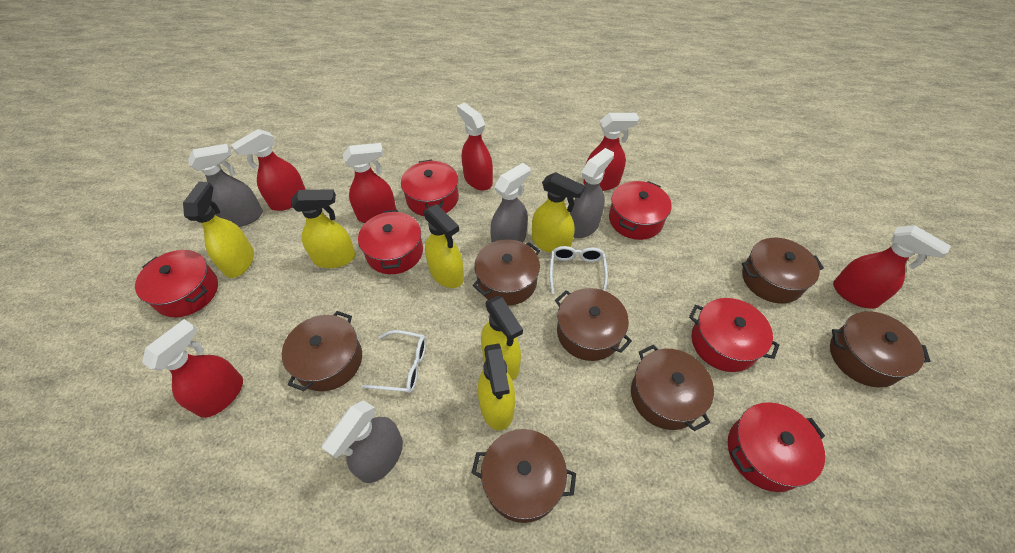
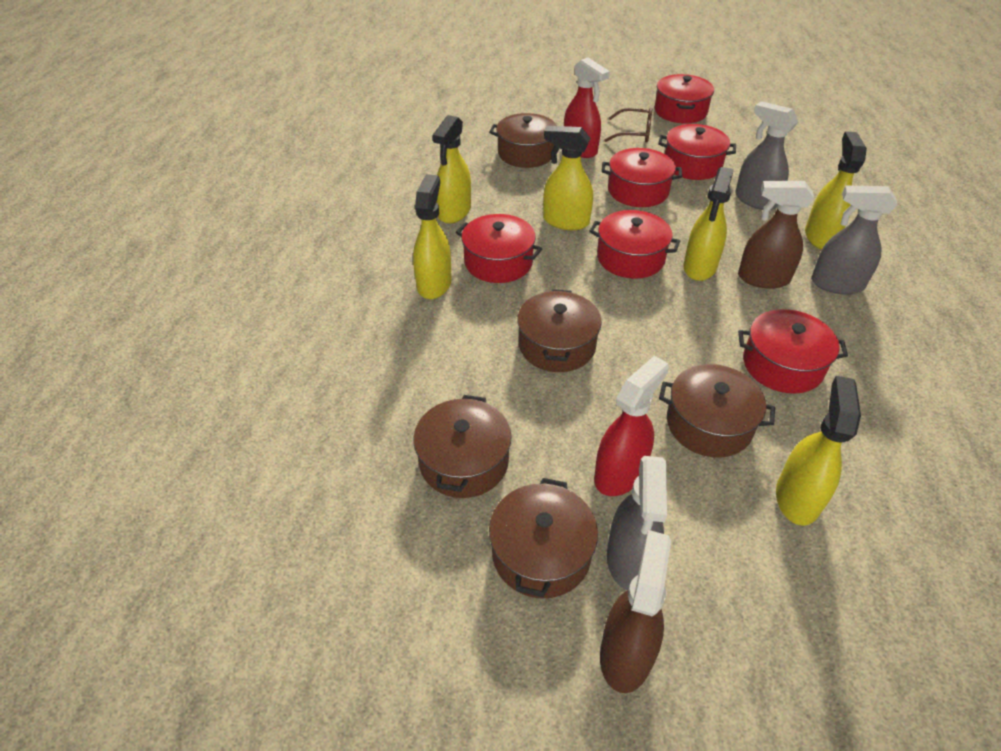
brown glasses: 0 -> 1
brown pot: 7 -> 5
brown spray bottle: 0 -> 2
grey spray bottle: 4 -> 3
red spray bottle: 6 -> 2
white glasses: 2 -> 0

